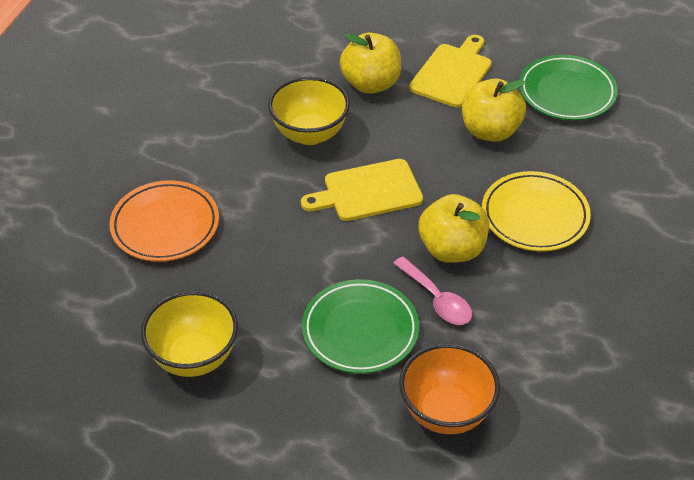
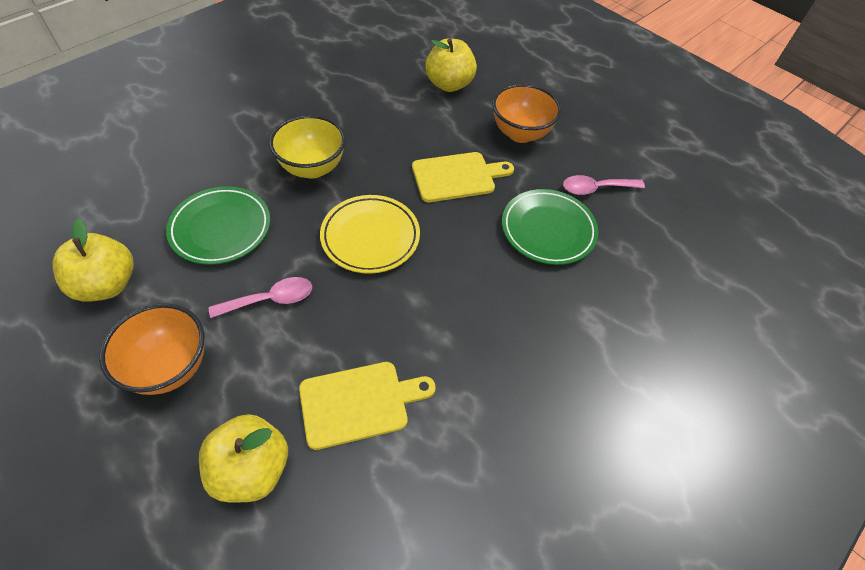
orange bowl: 1 -> 2
orange plate: 1 -> 0
pink spoon: 1 -> 2
yellow bowl: 2 -> 1

